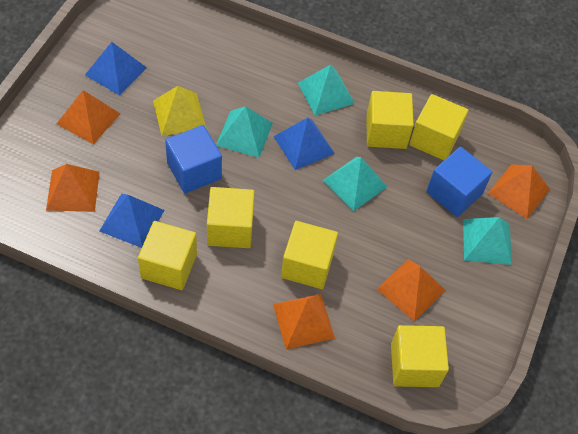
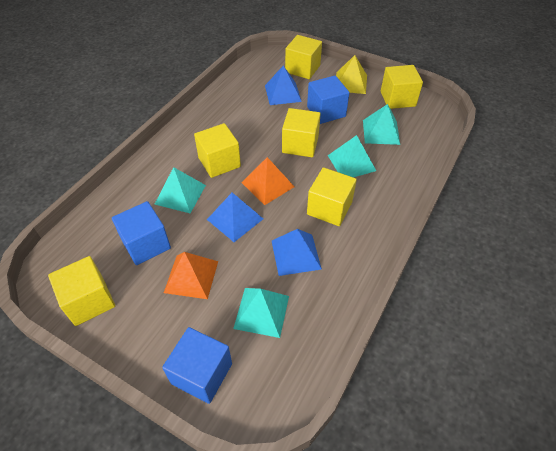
blue cube: 2 -> 3
orange pyramid: 5 -> 2

